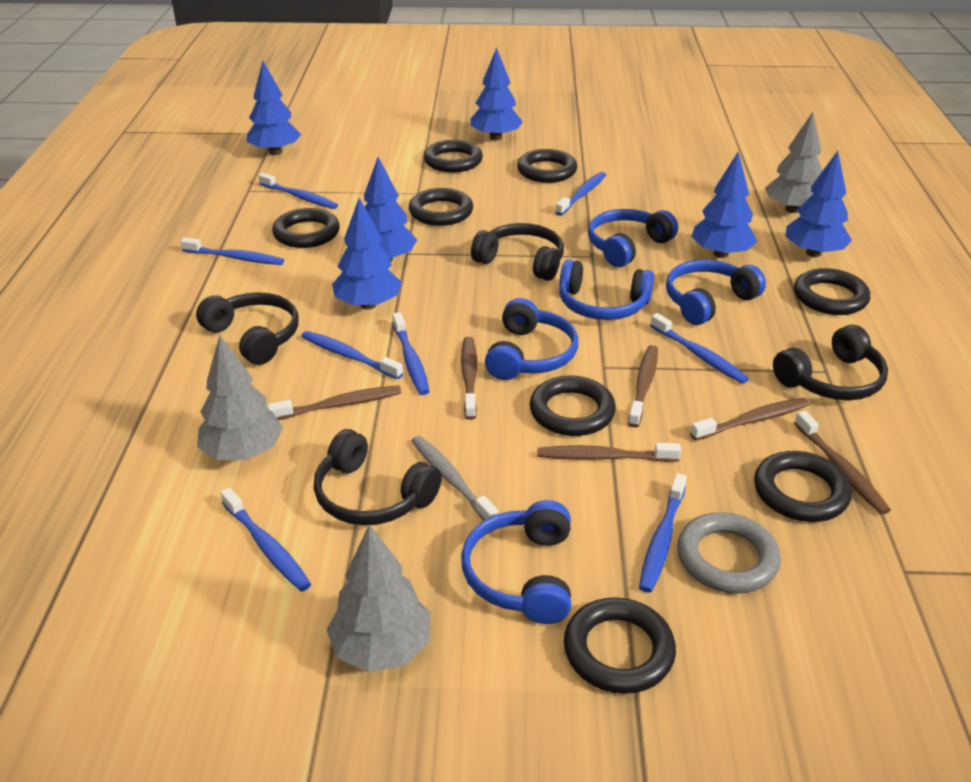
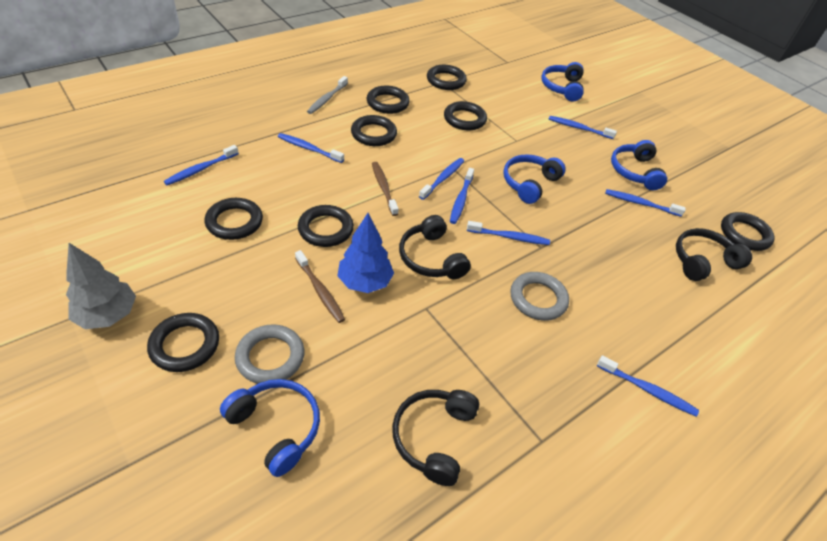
black headphones: 4 -> 3
blue headphones: 5 -> 4
blue tree: 6 -> 1
brown toothbrush: 6 -> 2
grey ring: 1 -> 2
grey tree: 3 -> 1

